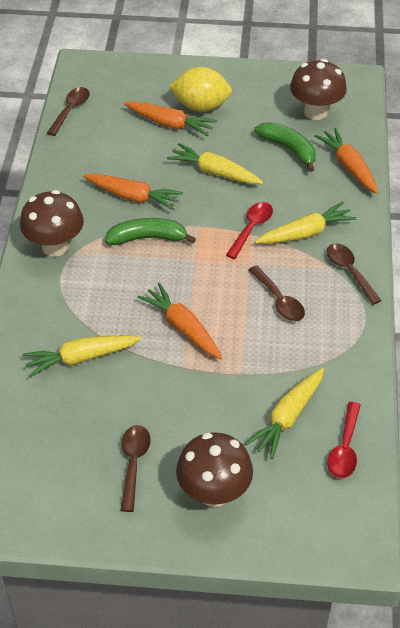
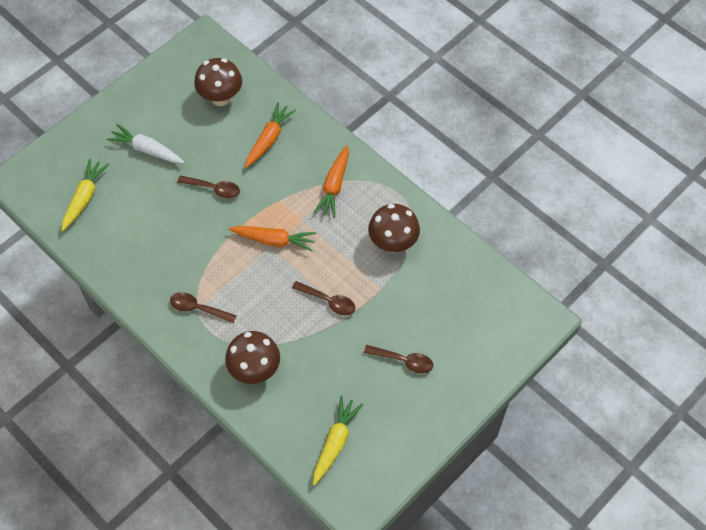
green banana: 2 -> 0
orange carrot: 4 -> 3
red spoon: 2 -> 0
white carrot: 0 -> 1
yellow carrot: 4 -> 2
yellow lemon: 1 -> 0

